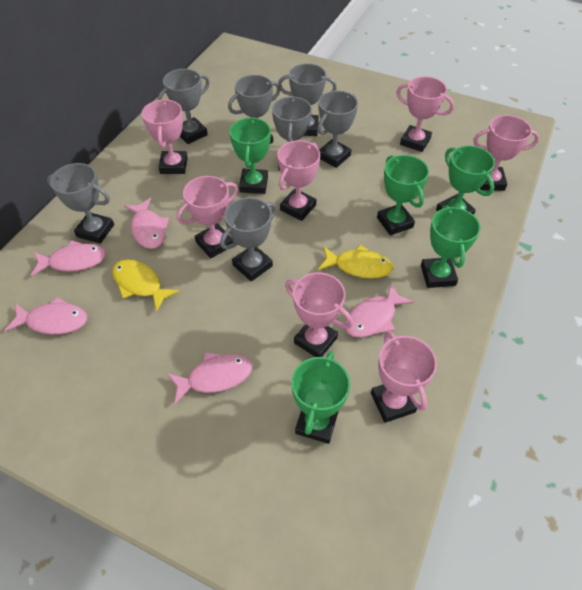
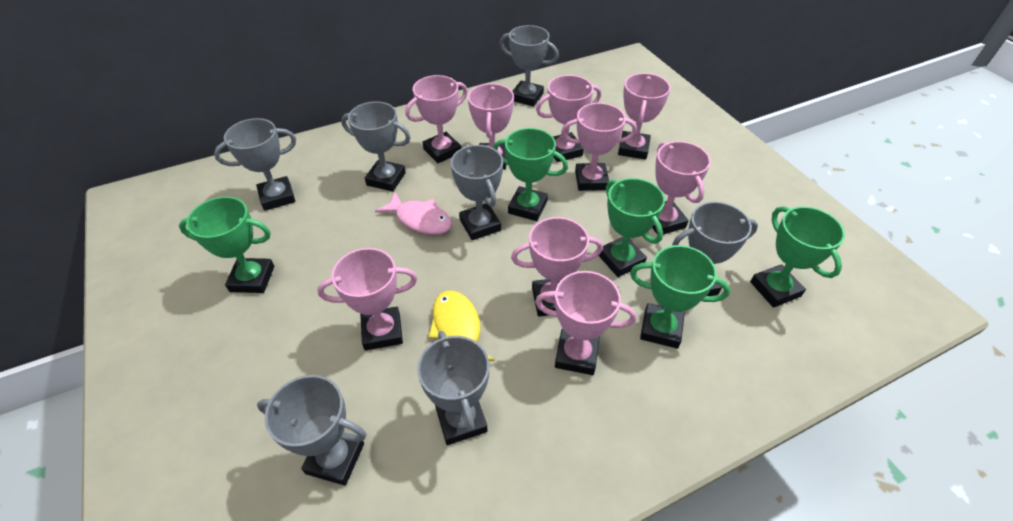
pink fish: 5 -> 1
pink trophy: 7 -> 9
yellow fish: 2 -> 1

